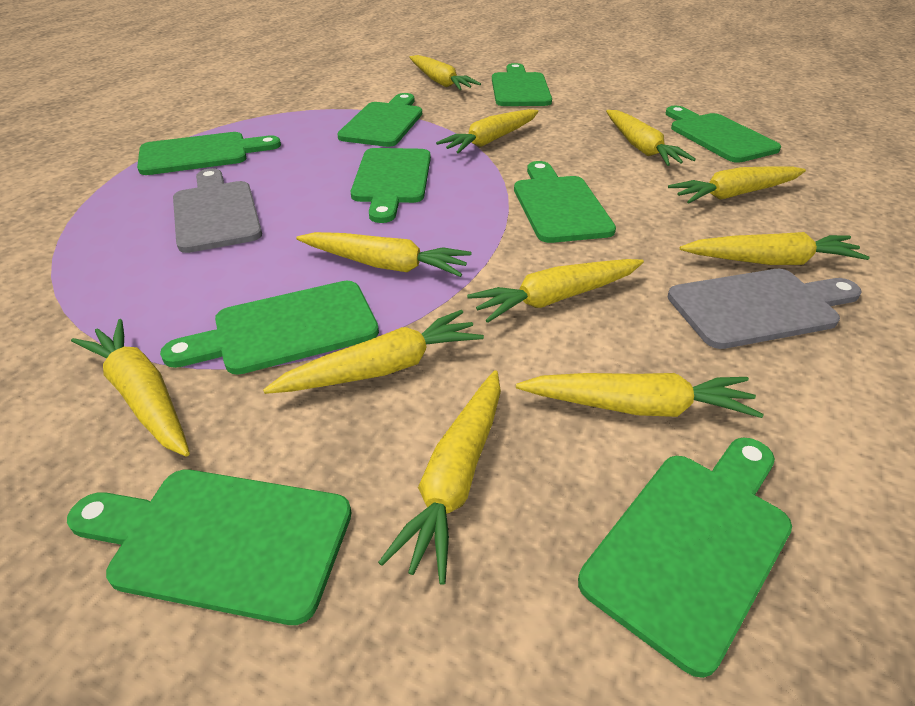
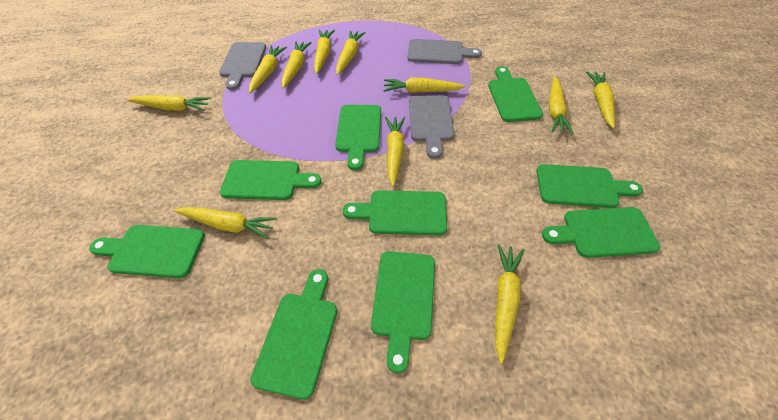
grey cutting board: 2 -> 3

